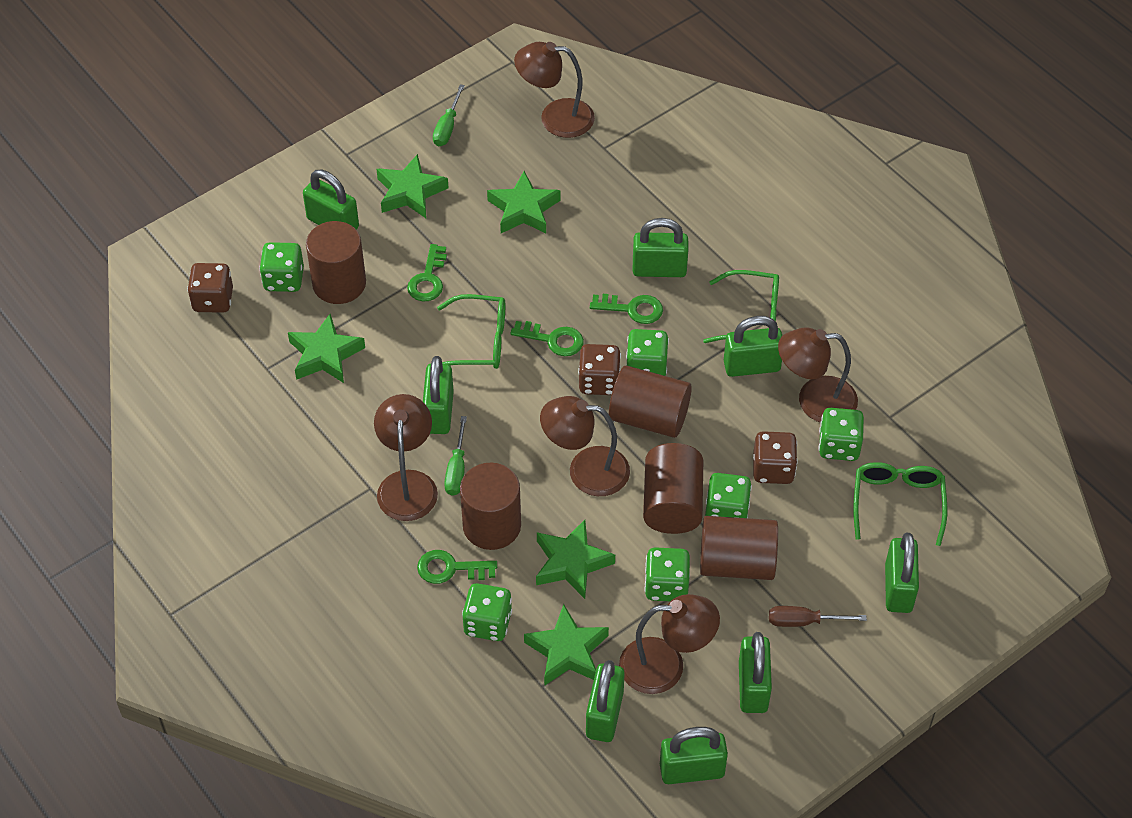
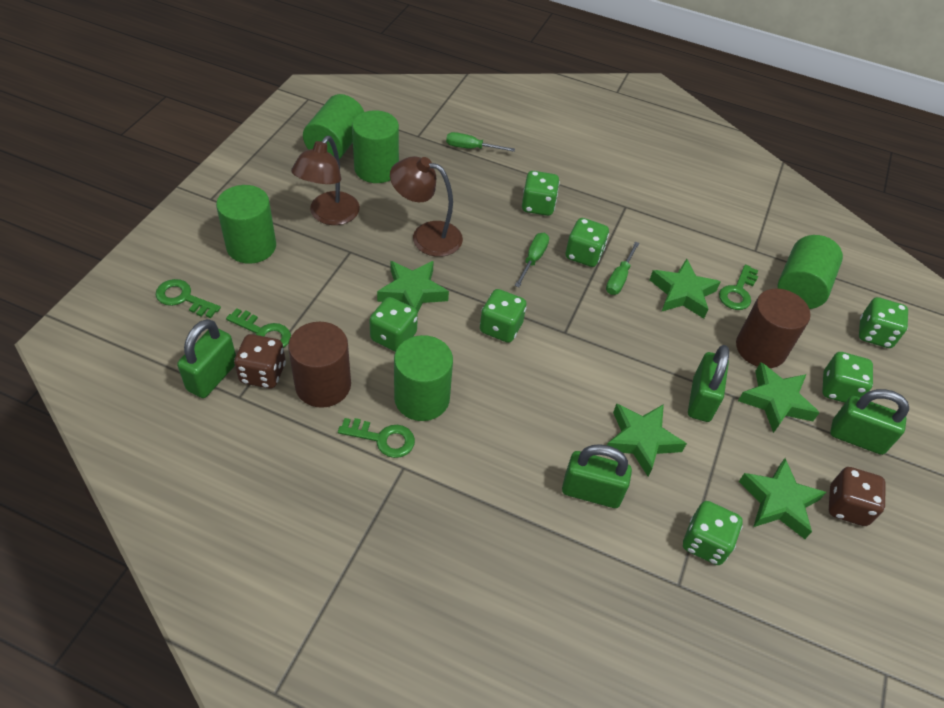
brown cylinder: 5 -> 2
brown dice: 3 -> 2
brown lamp: 5 -> 2
brown screwdriver: 1 -> 0
green cylinder: 0 -> 5
green dice: 6 -> 7
green glasses: 3 -> 0
green padlock: 8 -> 4
green screwdriver: 2 -> 3

